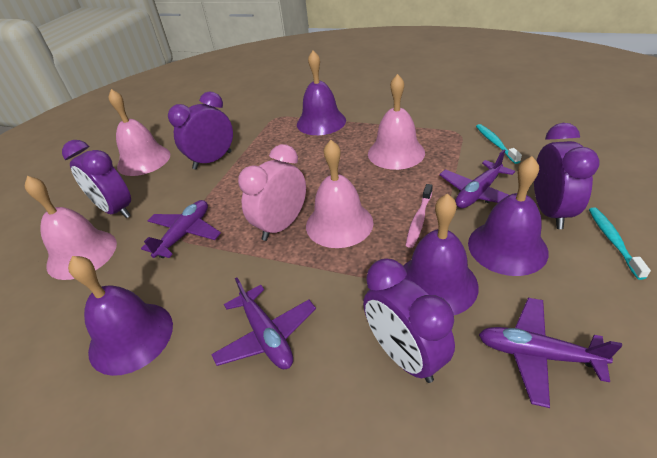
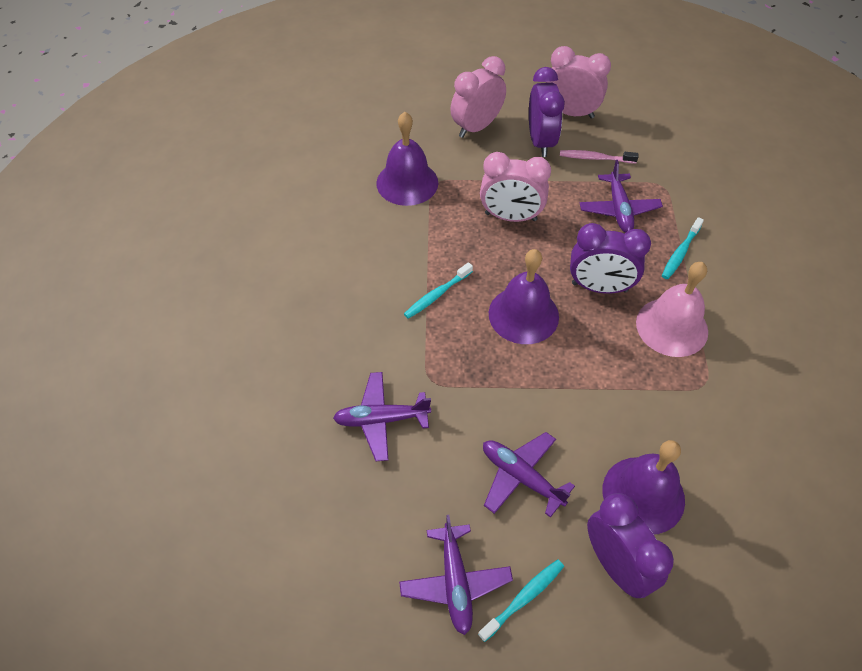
pink bell: 4 -> 1
pink clock: 1 -> 3
purple bell: 4 -> 3
purple clock: 4 -> 3
turquoise toothbrush: 2 -> 3

